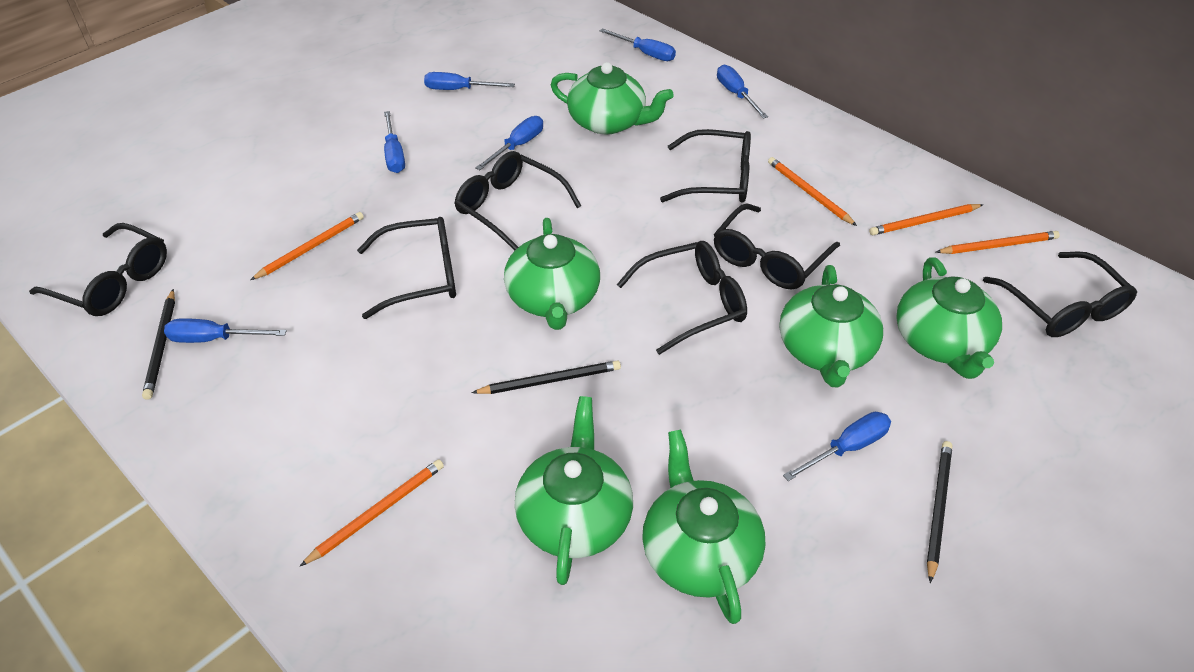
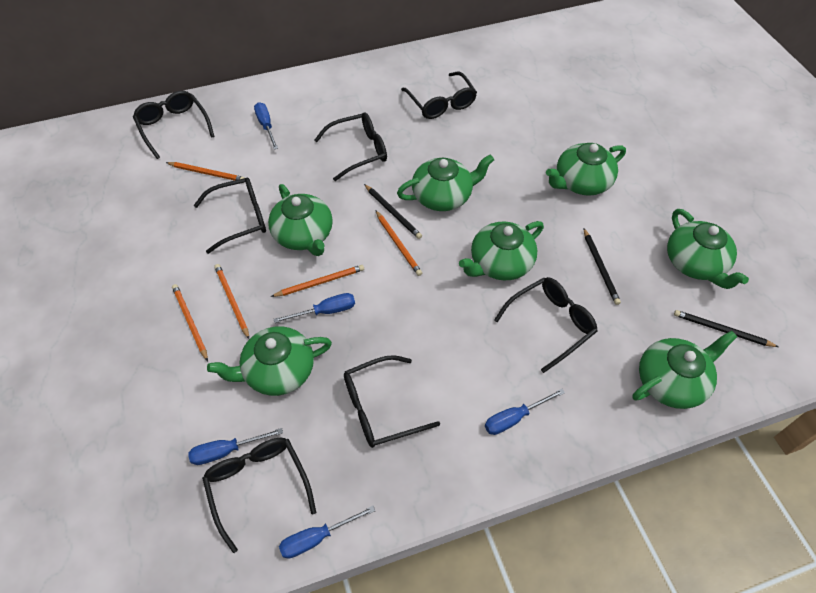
blue screwdriver: 7 -> 5
green teapot: 6 -> 7

